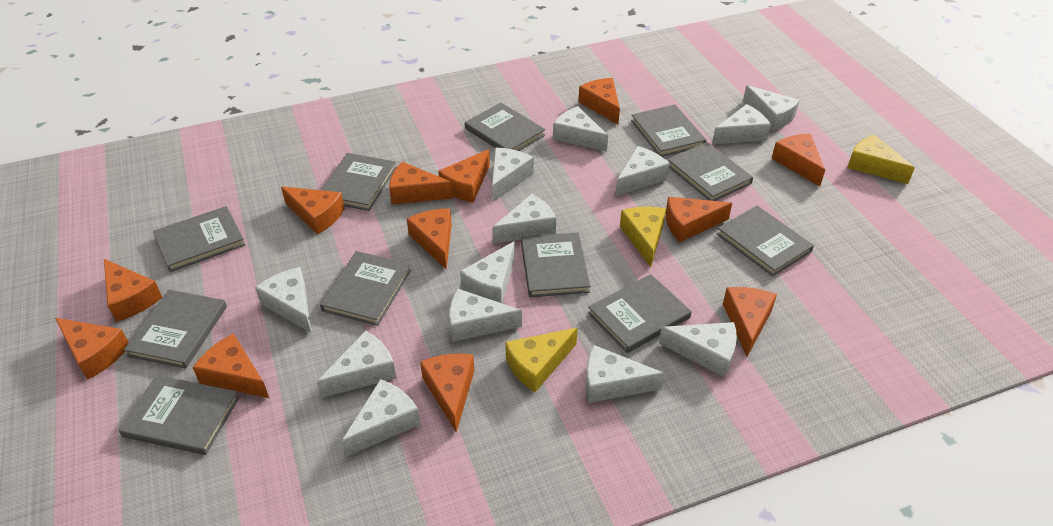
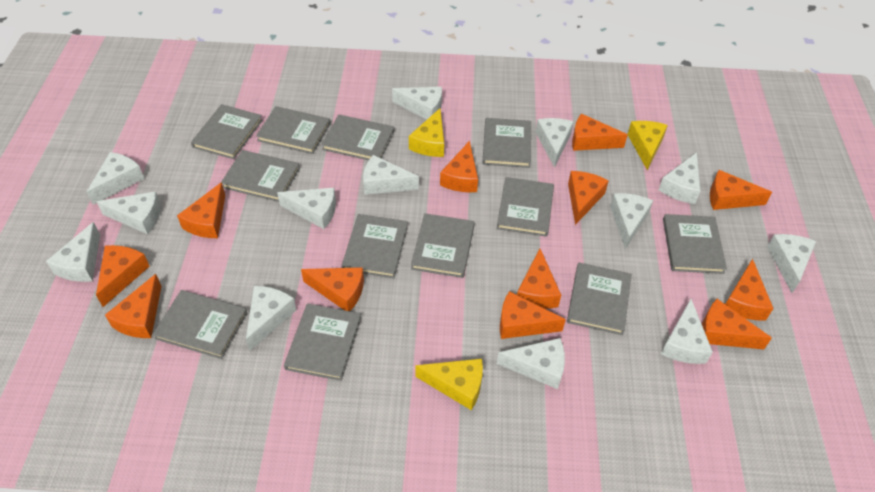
grey book: 11 -> 12

